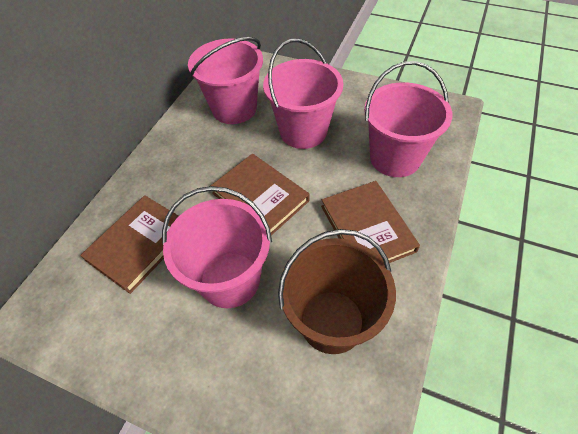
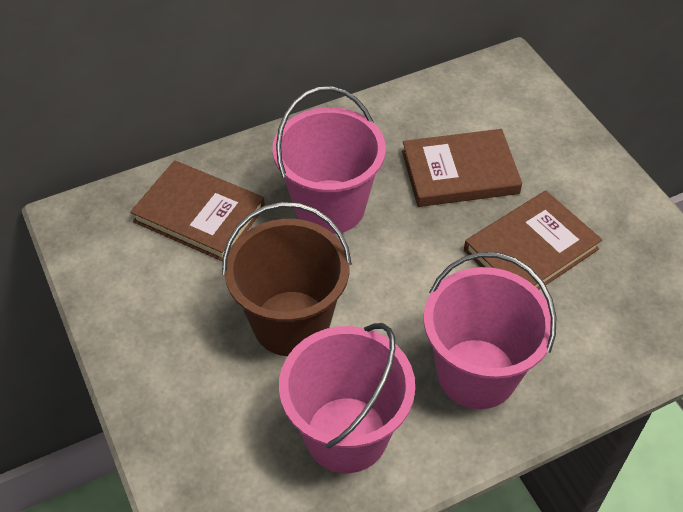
pink bucket: 4 -> 3

